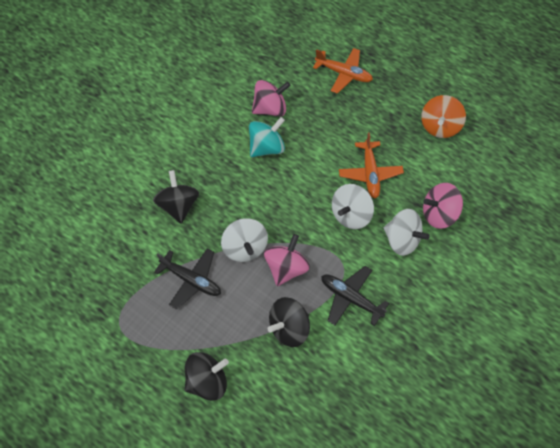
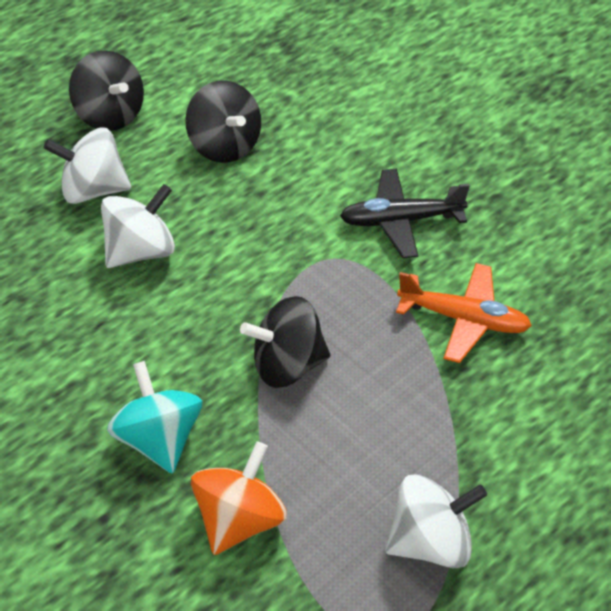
black plane: 2 -> 1
orange plane: 2 -> 1
pink spinning top: 3 -> 0

